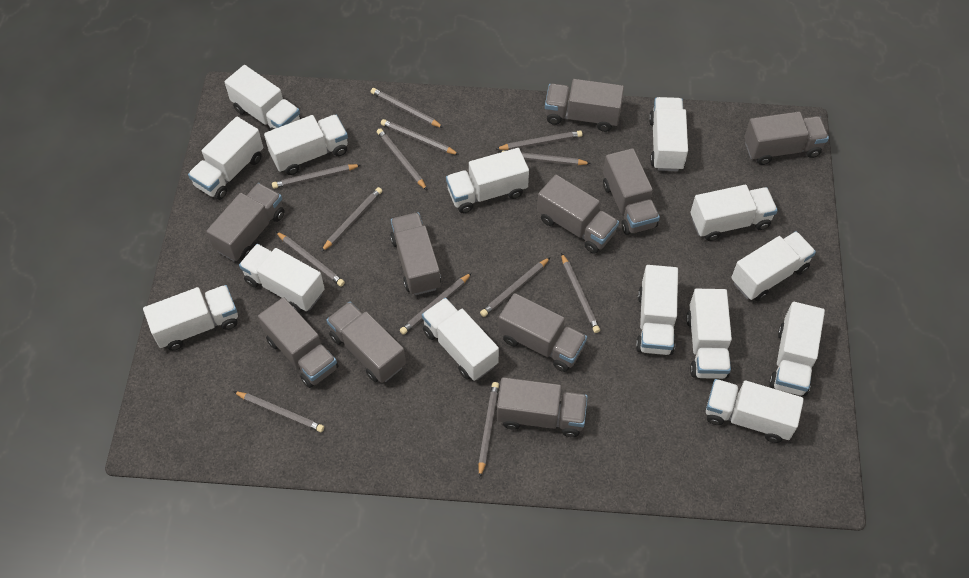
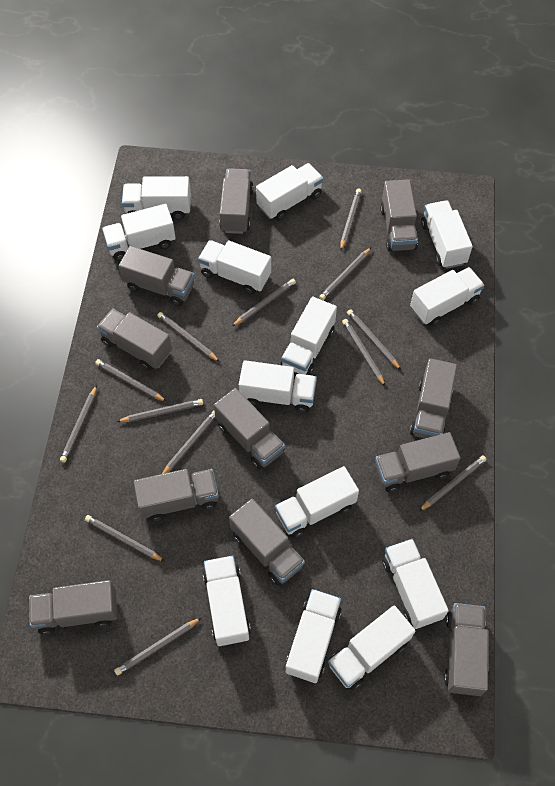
grey truck: 10 -> 11
white truck: 14 -> 13

